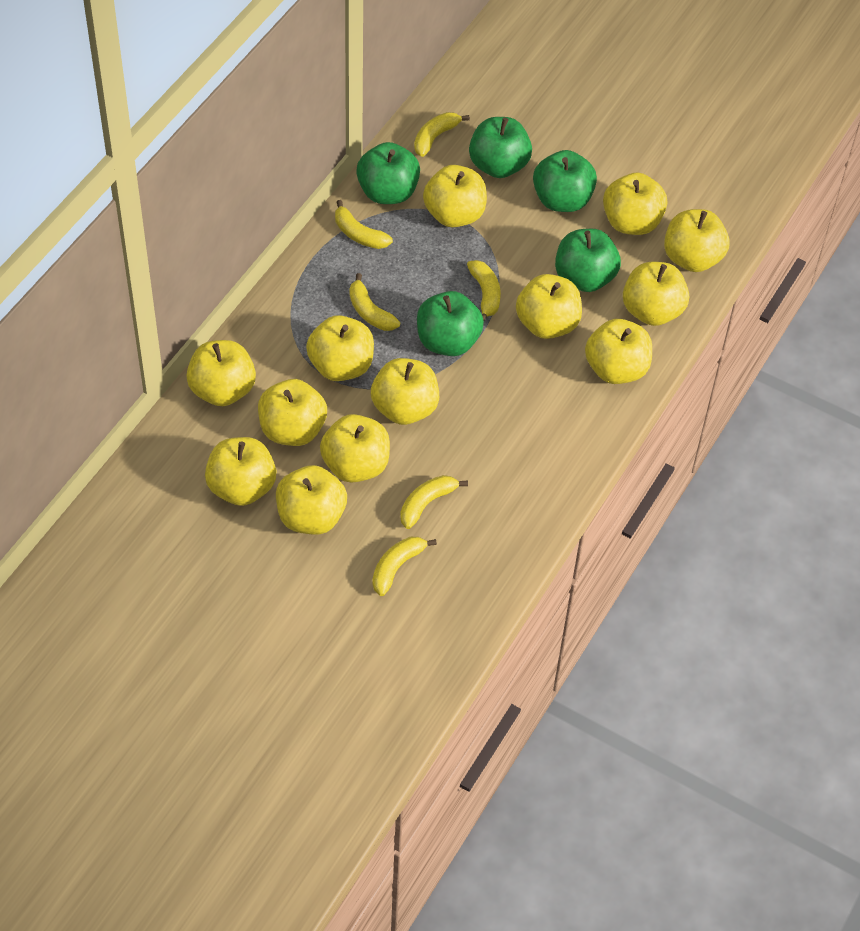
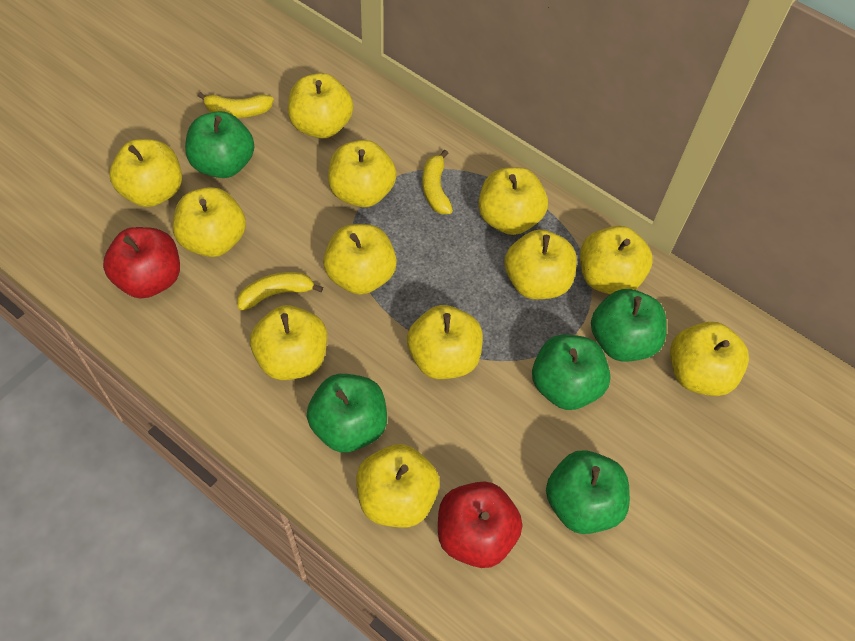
red apple: 0 -> 2
yellow apple: 13 -> 12
yellow banana: 6 -> 3

